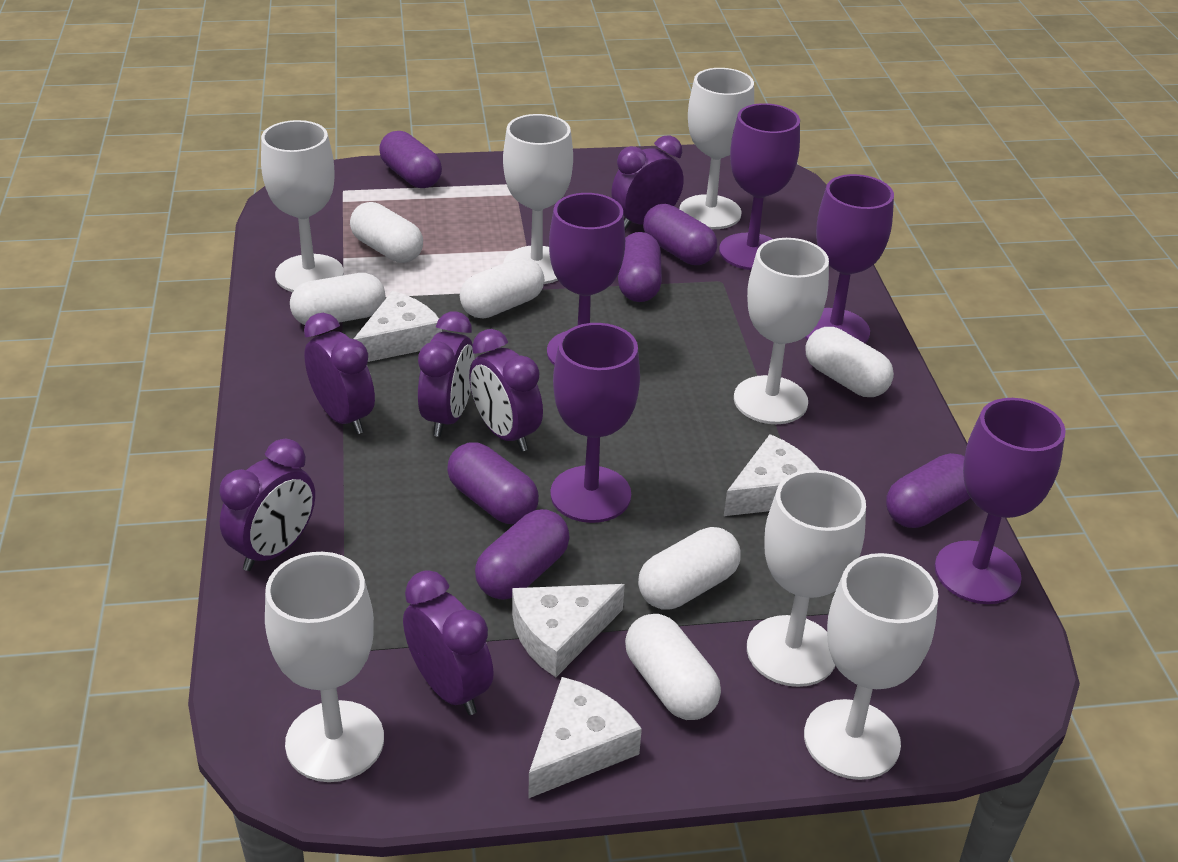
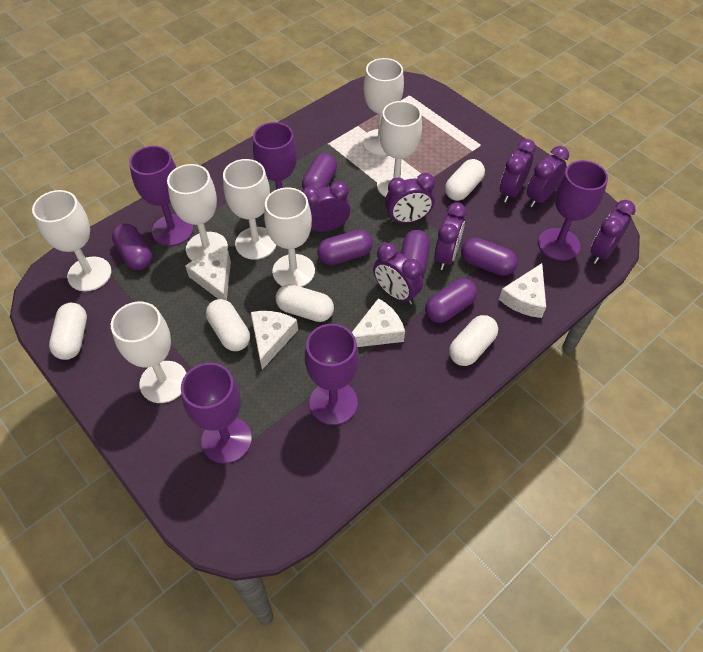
purple clock: 6 -> 7
white capsule: 6 -> 5

